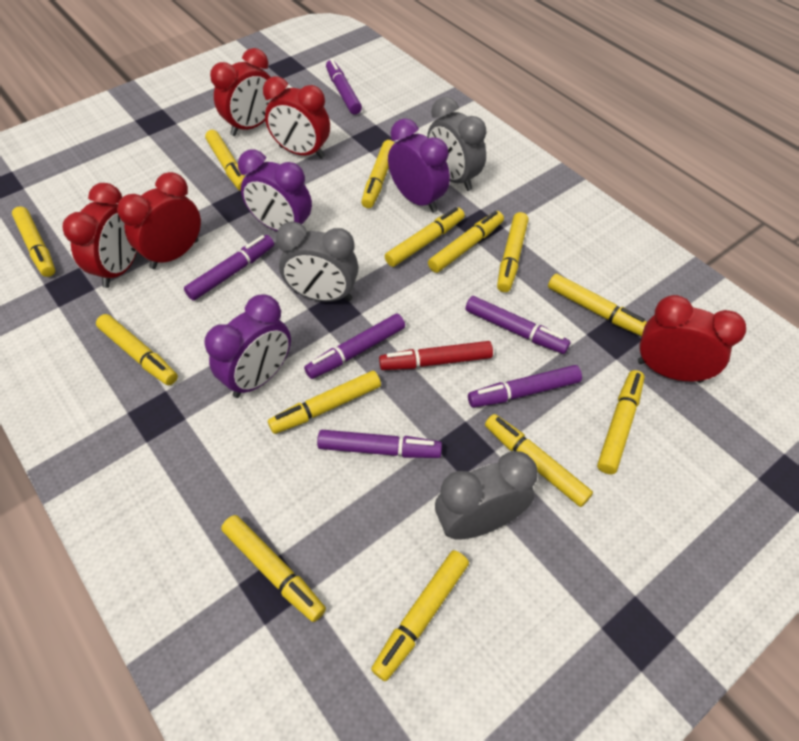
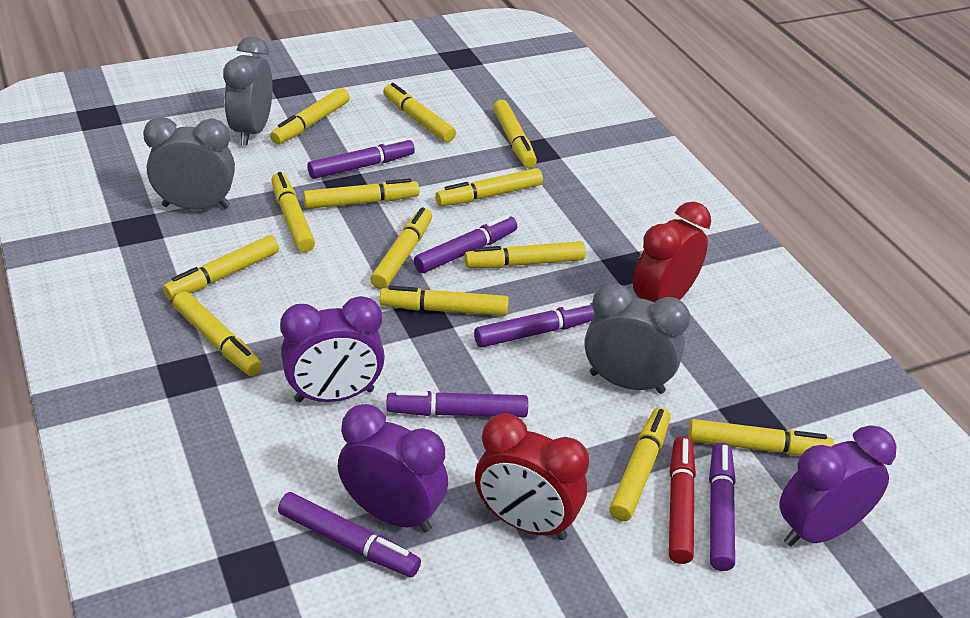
red clock: 5 -> 2

